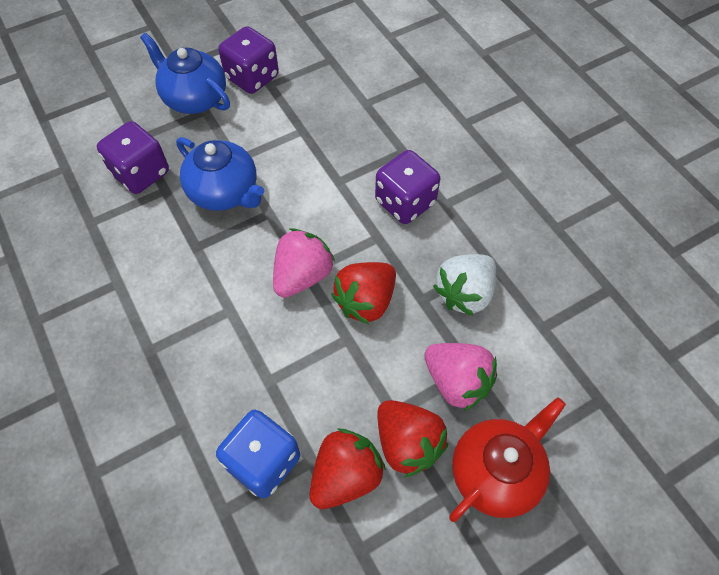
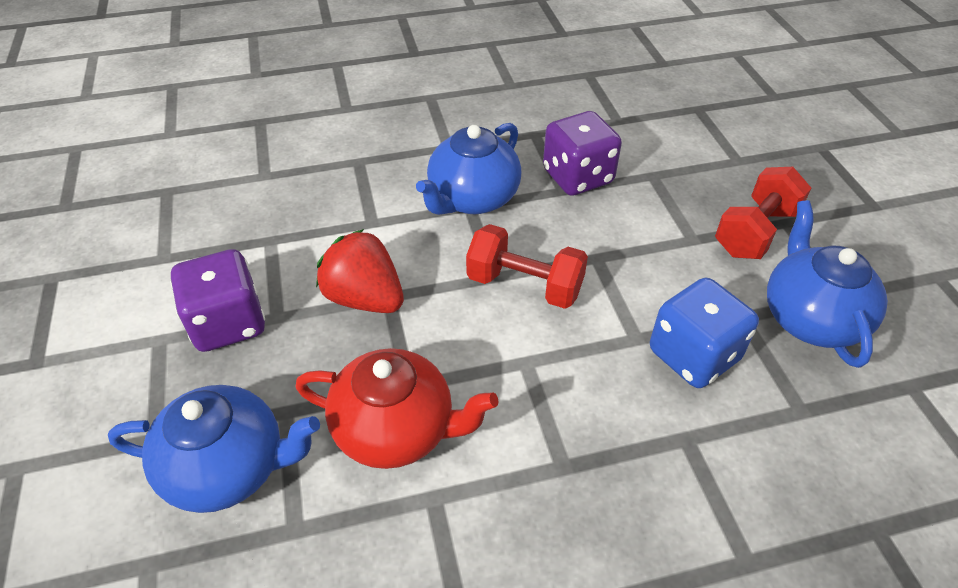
blue teapot: 2 -> 3
pink strawberry: 2 -> 0
purple dice: 3 -> 2
red dumbbell: 0 -> 2
red strawberry: 3 -> 1
white strawberry: 1 -> 0

